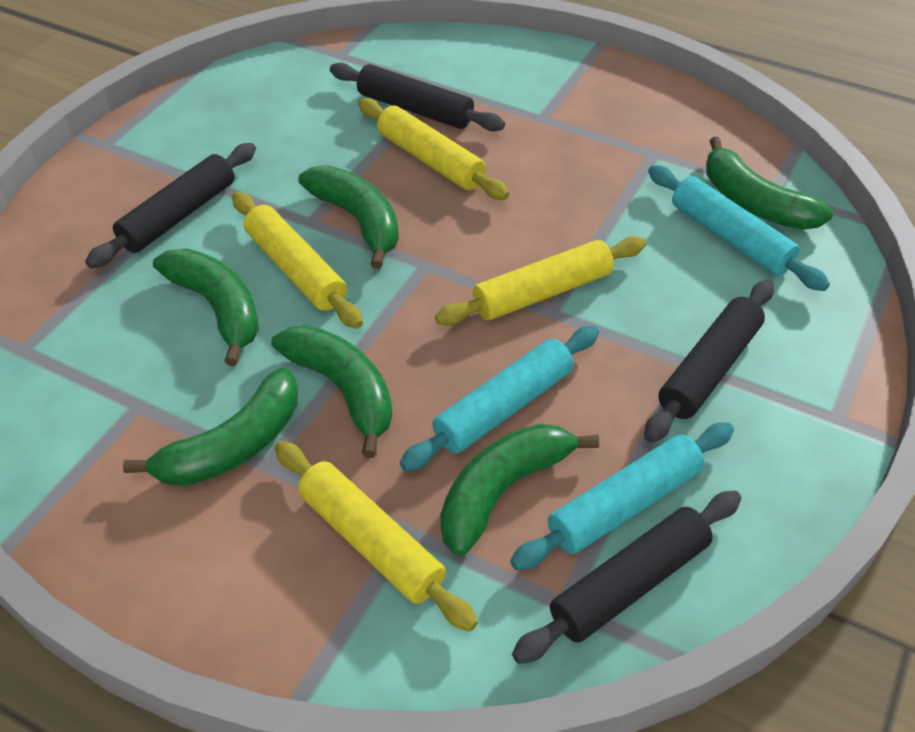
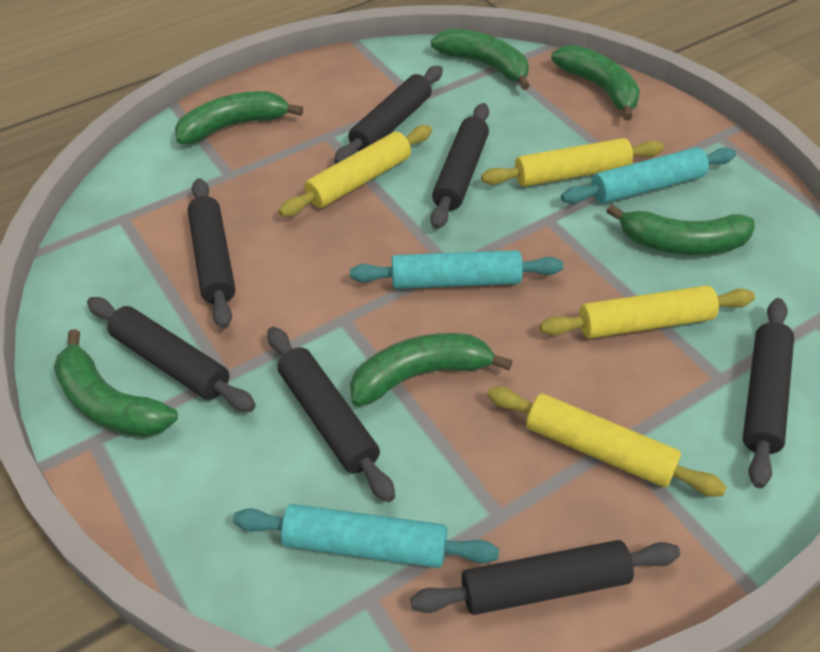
black rolling pin: 4 -> 7

